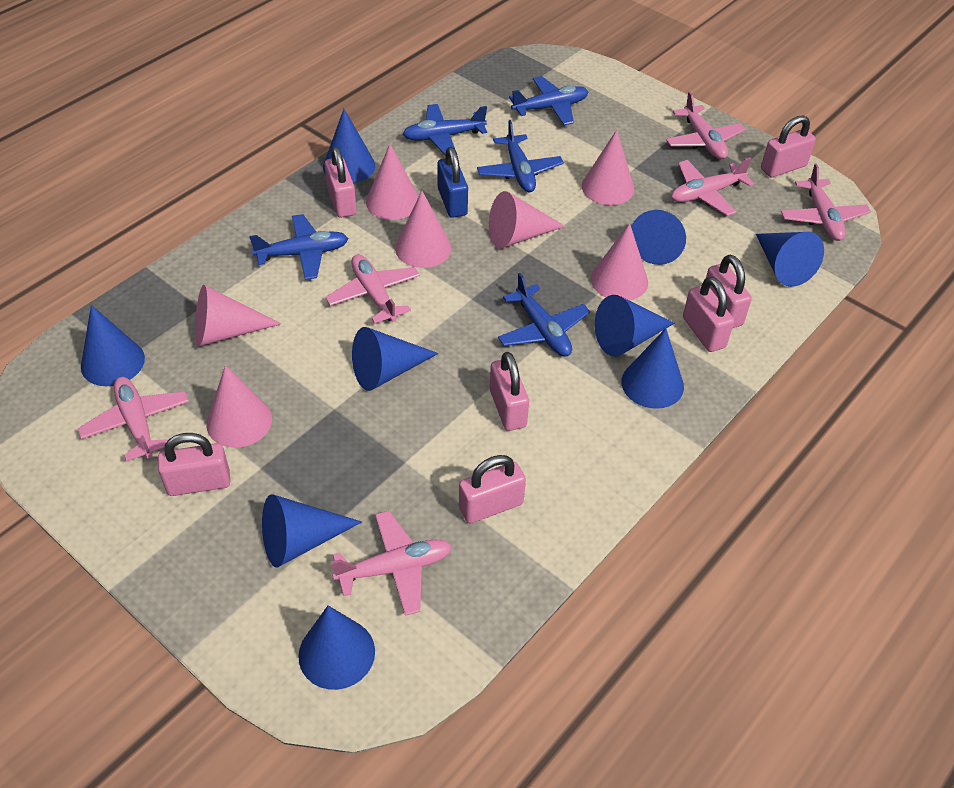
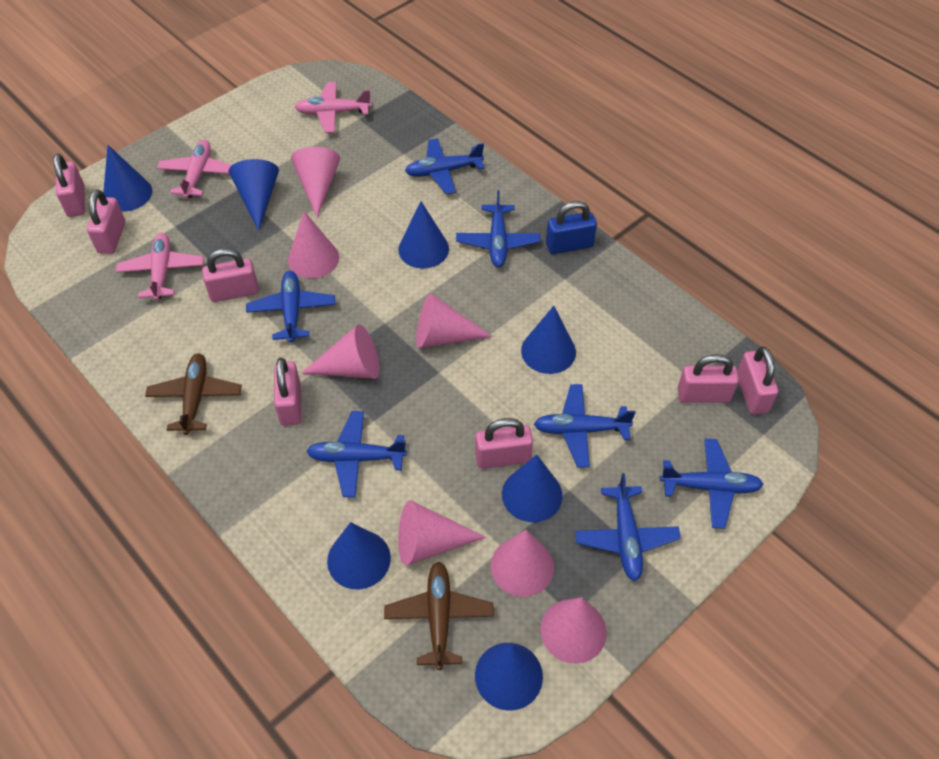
blue cone: 9 -> 7
blue plane: 5 -> 7
brown plane: 0 -> 2
pink plane: 6 -> 3

